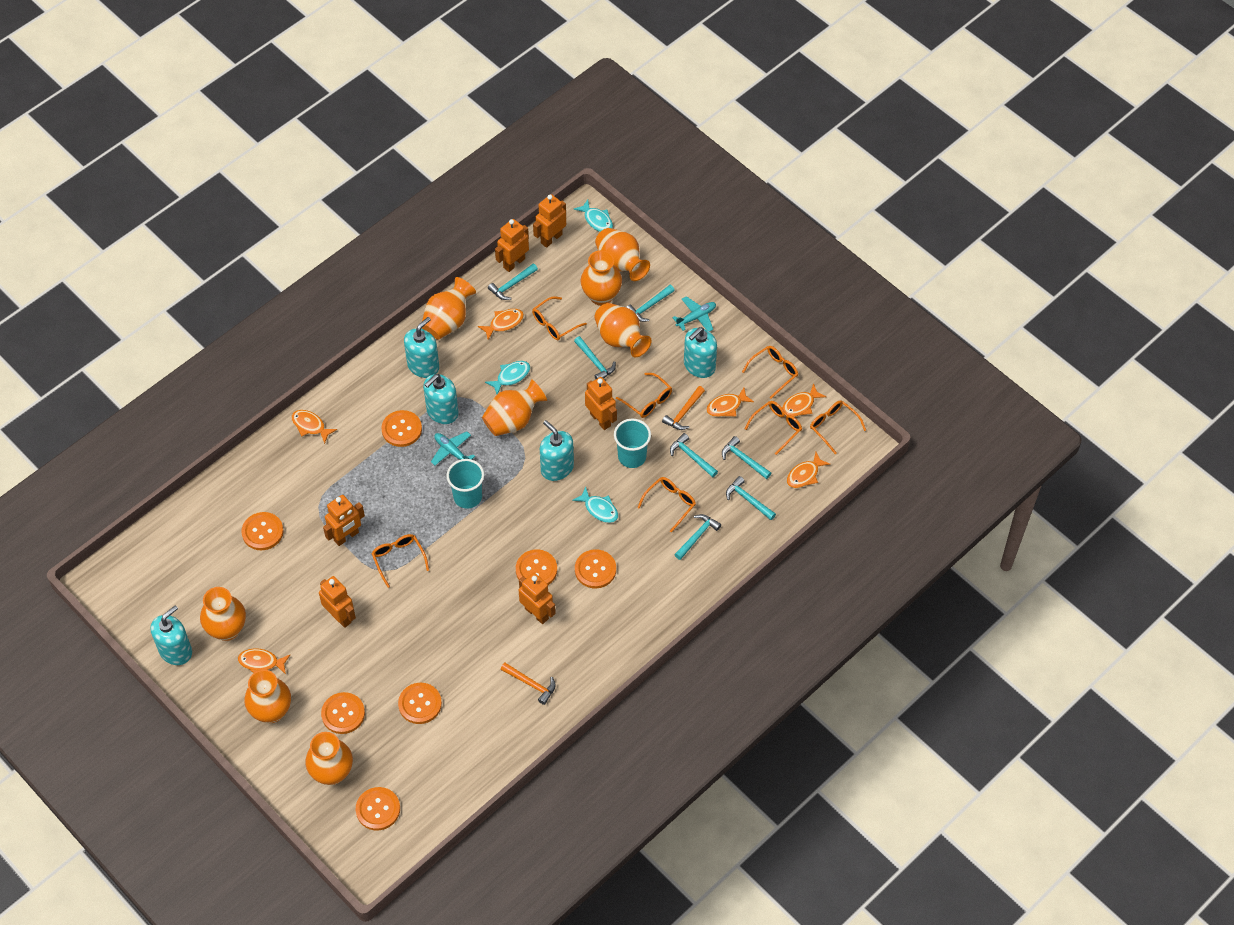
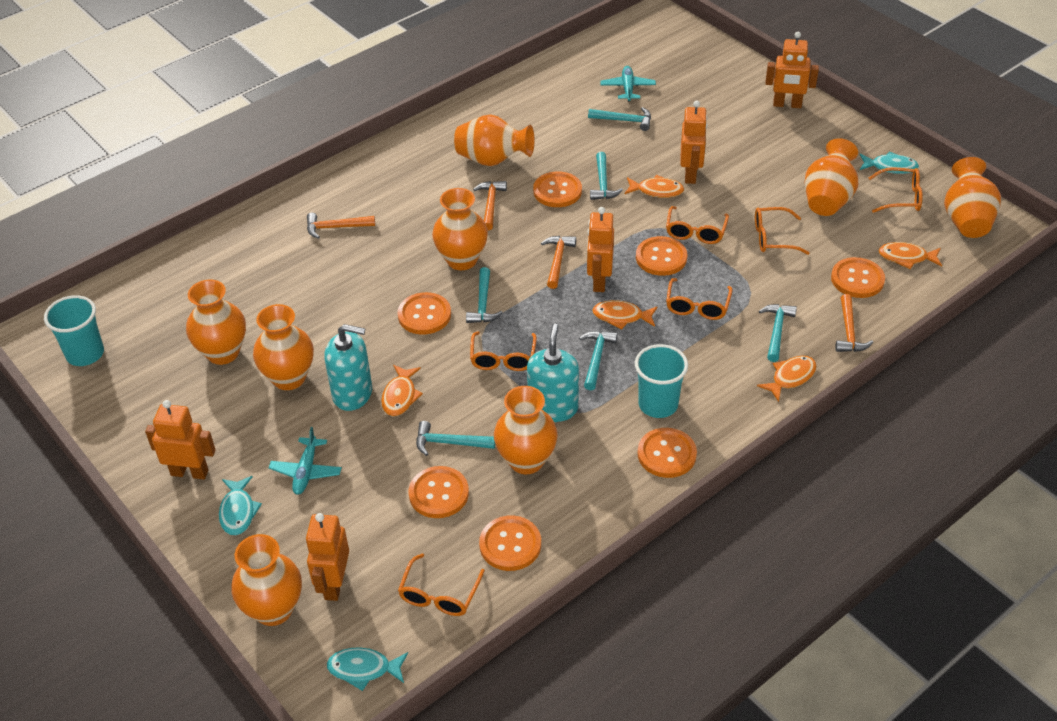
orange fish: 6 -> 5
orange glasses: 7 -> 6
orange hammer: 2 -> 4
orange robot: 6 -> 5
turquoise hammer: 7 -> 6
turquoise soap dispenser: 5 -> 2

